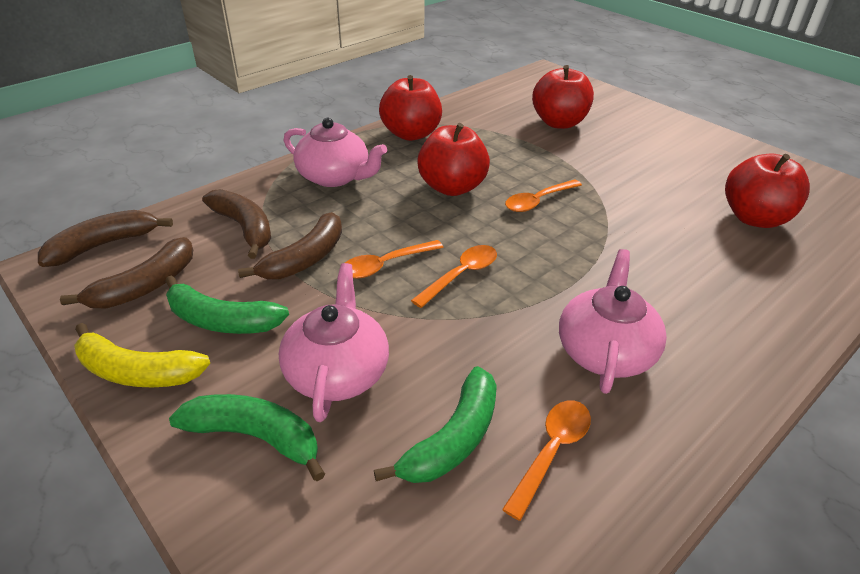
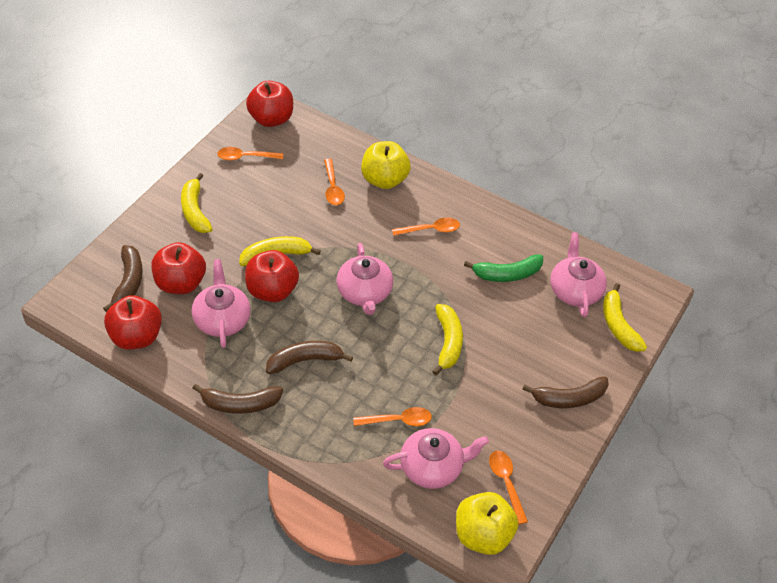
green banana: 3 -> 1
orange spoon: 4 -> 5
pink teapot: 3 -> 4
yellow apple: 0 -> 2
yellow banana: 1 -> 4

